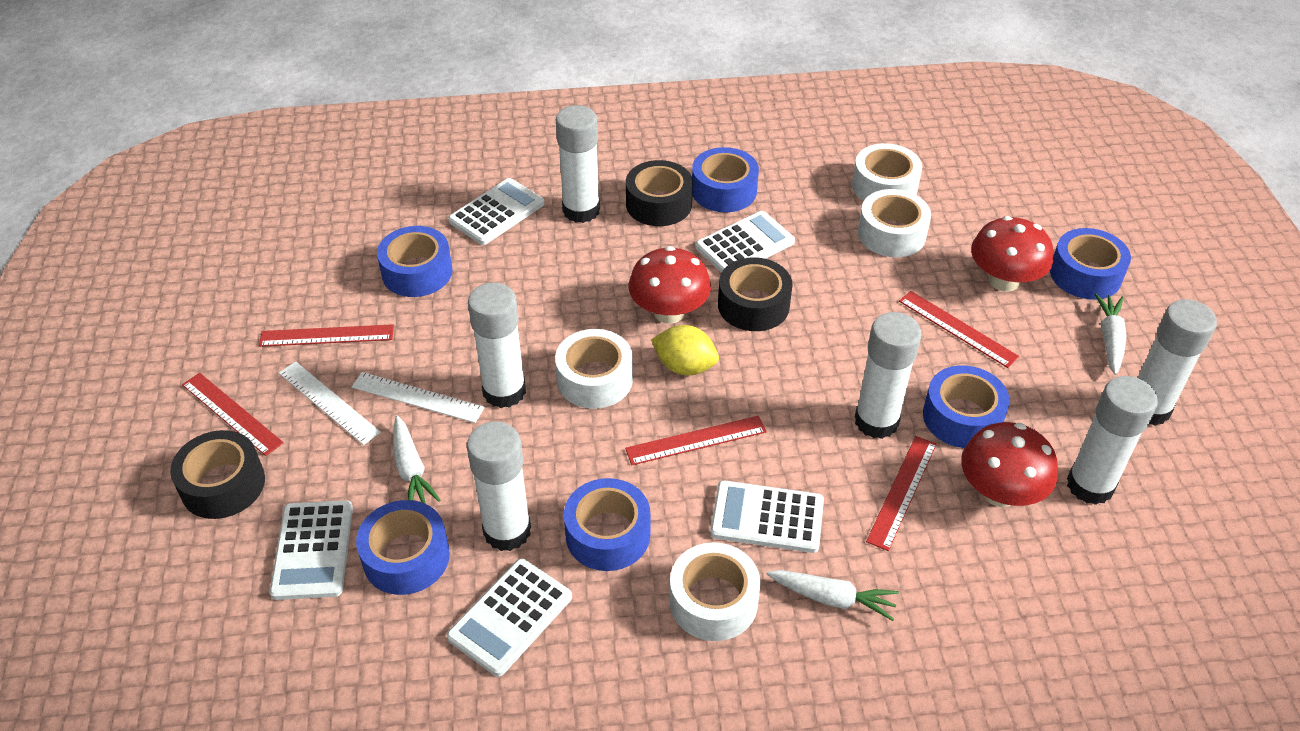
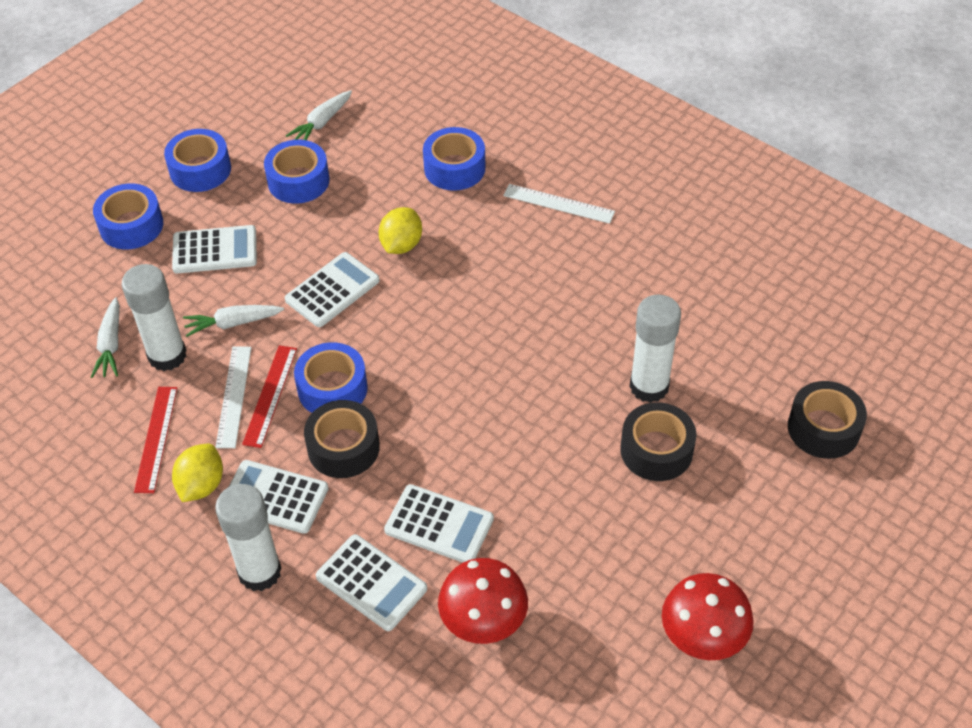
blue tape: 6 -> 5
red mushroom: 3 -> 2
red ruler: 5 -> 2
white glue stick: 6 -> 3
white tape: 4 -> 0
yellow lemon: 1 -> 2

